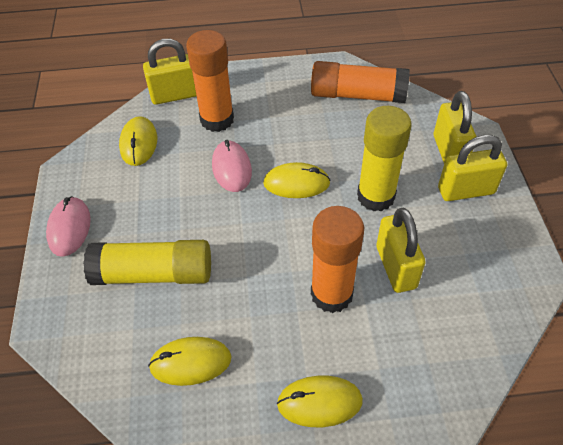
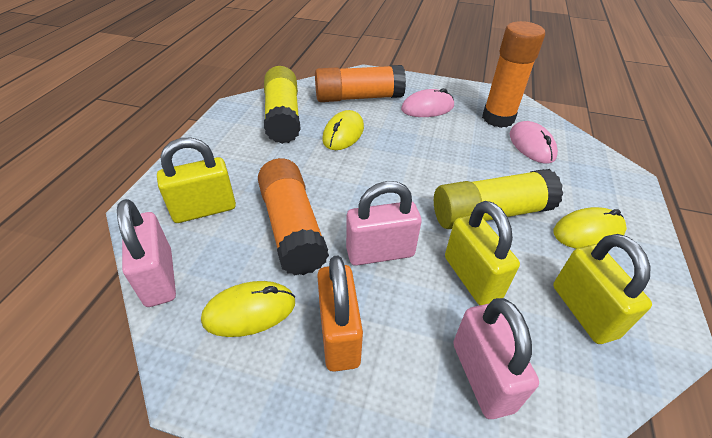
orange padlock: 0 -> 1
pink padlock: 0 -> 3
yellow mouse: 4 -> 3
yellow padlock: 4 -> 3

